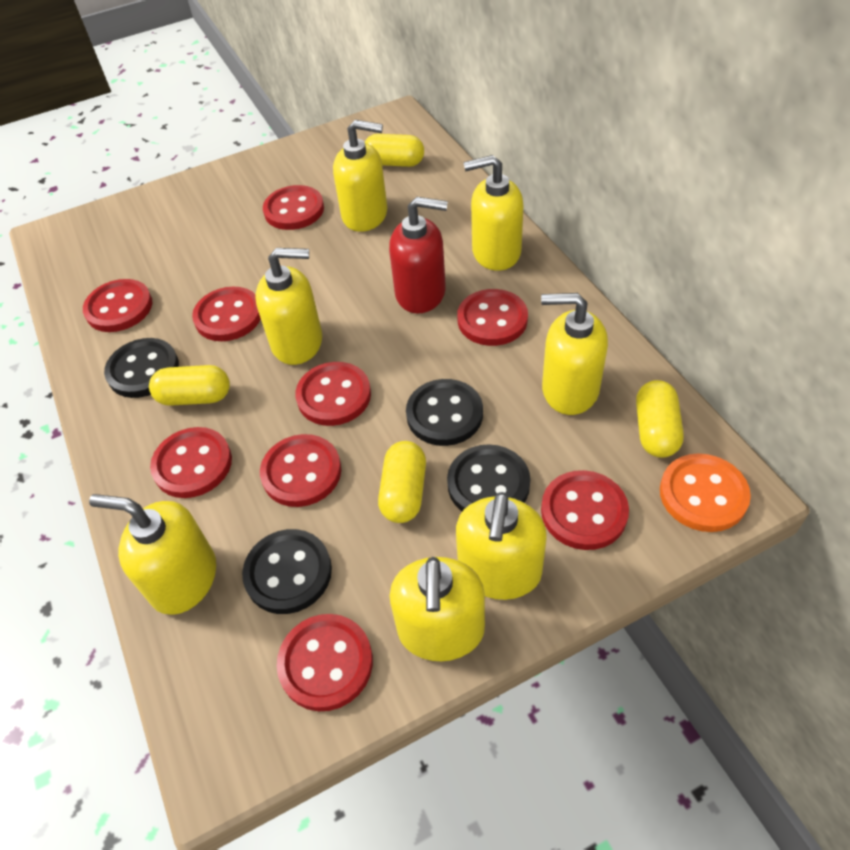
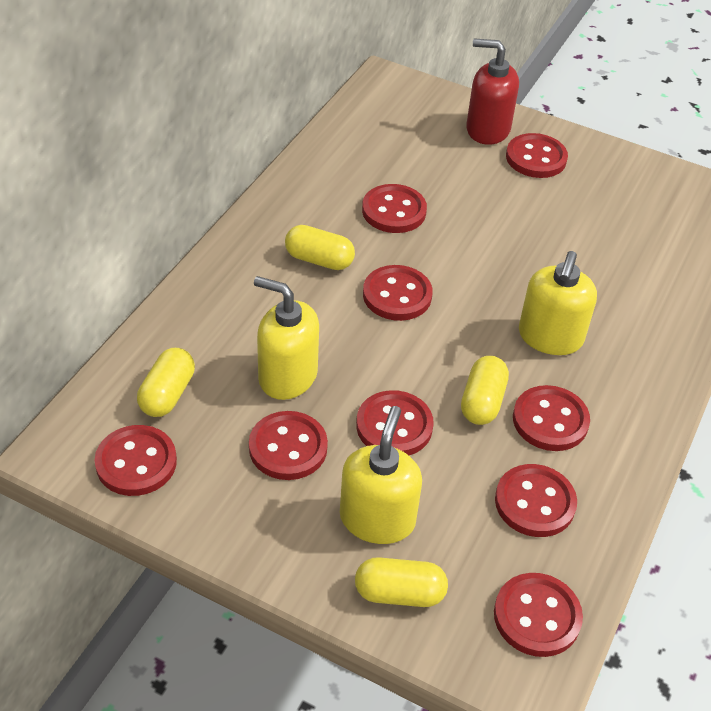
black button: 4 -> 0
orange button: 1 -> 0
yellow soap dispenser: 7 -> 3

